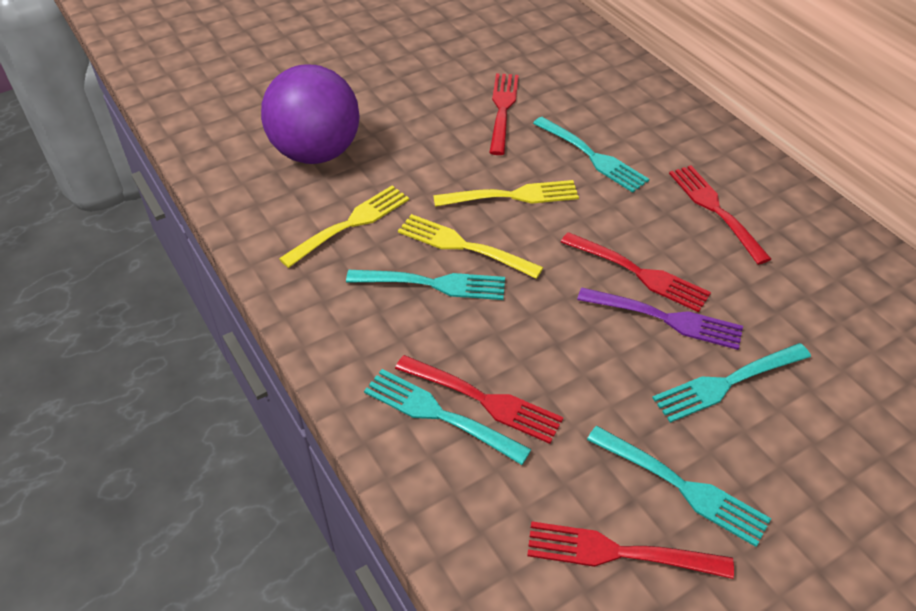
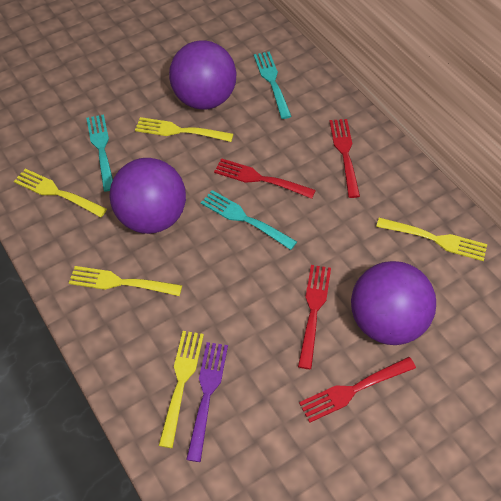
purple ball: 1 -> 3
red fork: 5 -> 4
turquoise fork: 5 -> 3
yellow fork: 3 -> 5

